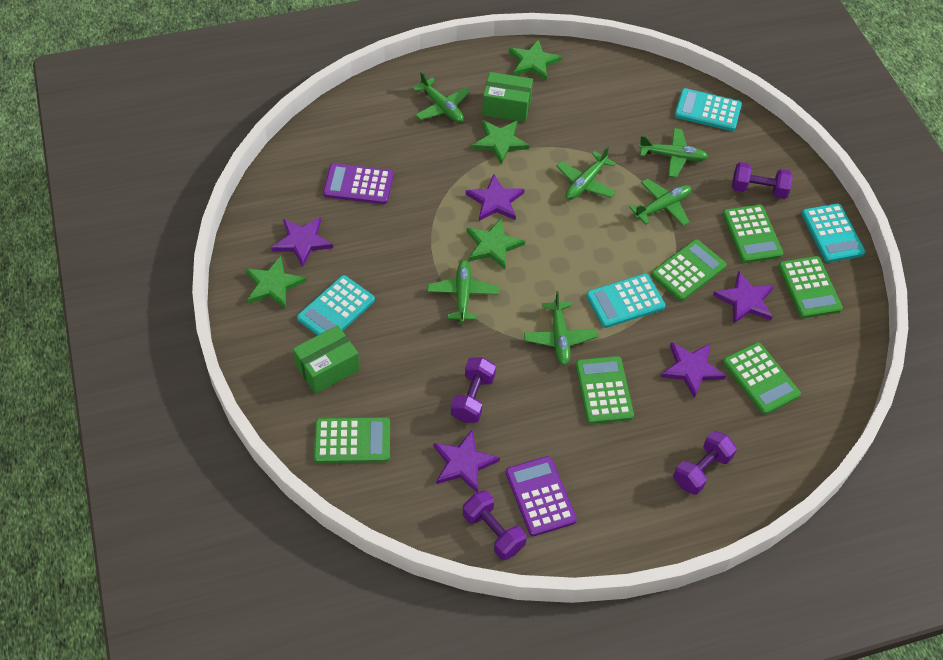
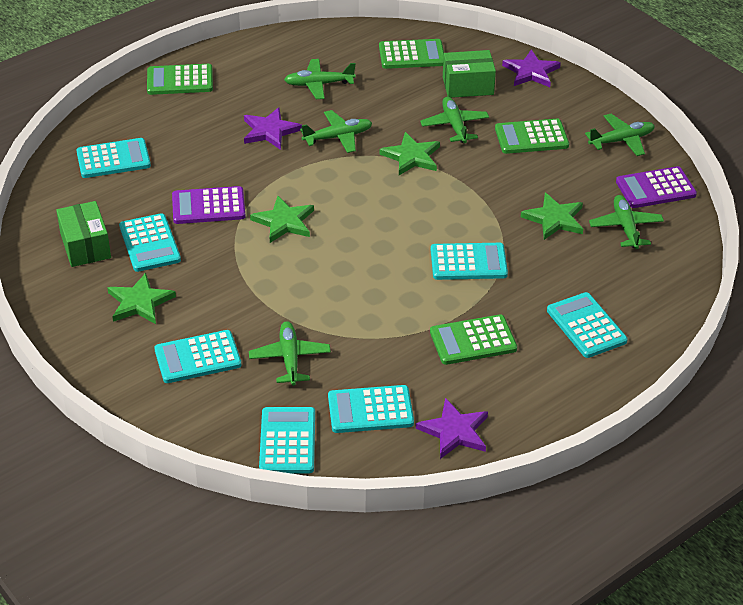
green calculator: 6 -> 4
purple dumbbell: 4 -> 0
purple star: 5 -> 3
turquoise calculator: 4 -> 7

